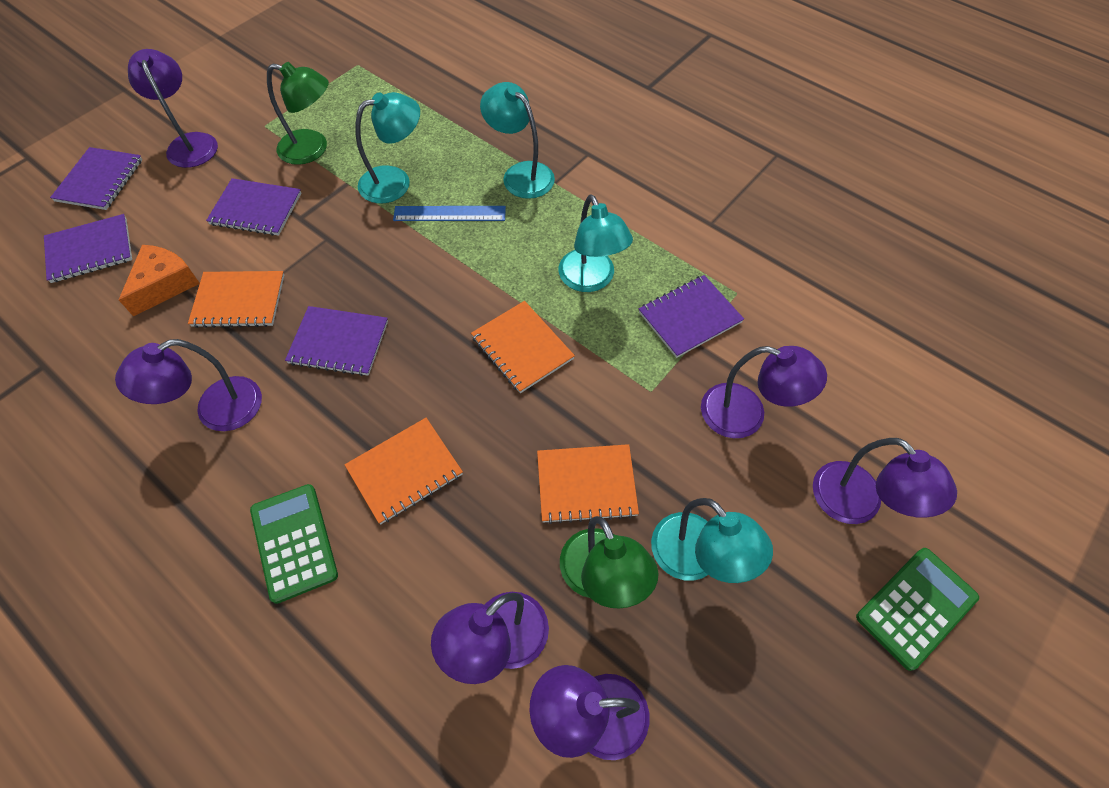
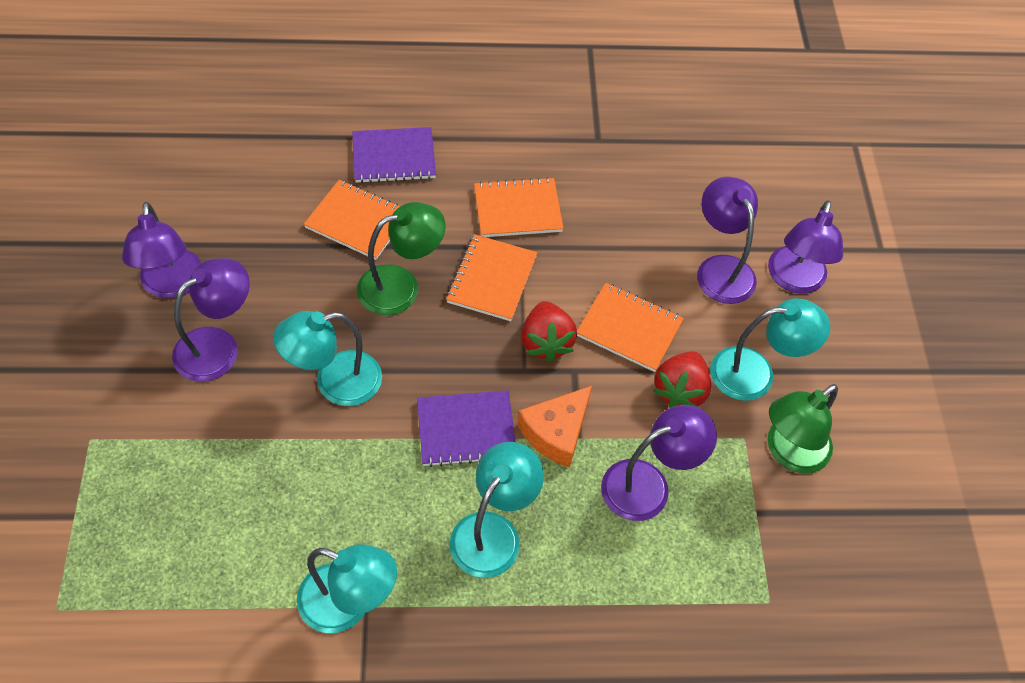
blue ruler: 1 -> 0
green calculator: 2 -> 0
purple lamp: 6 -> 5
purple notebook: 5 -> 2
red strawberry: 0 -> 2

